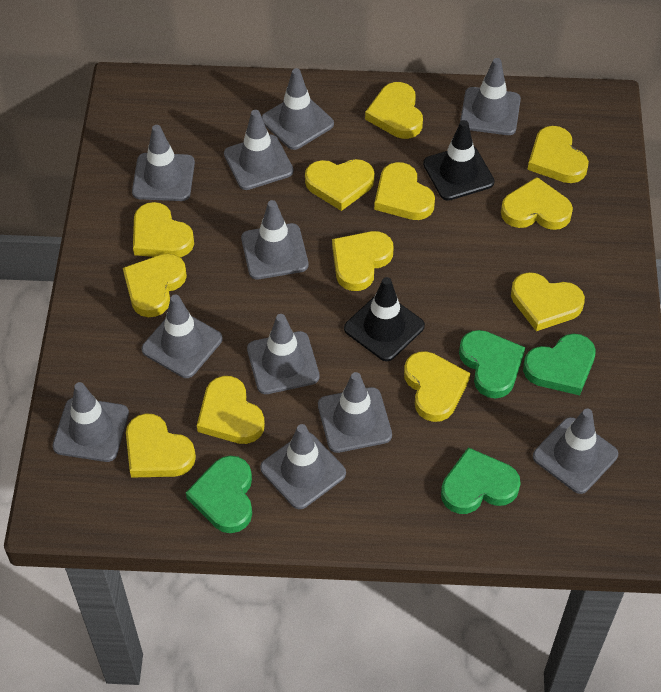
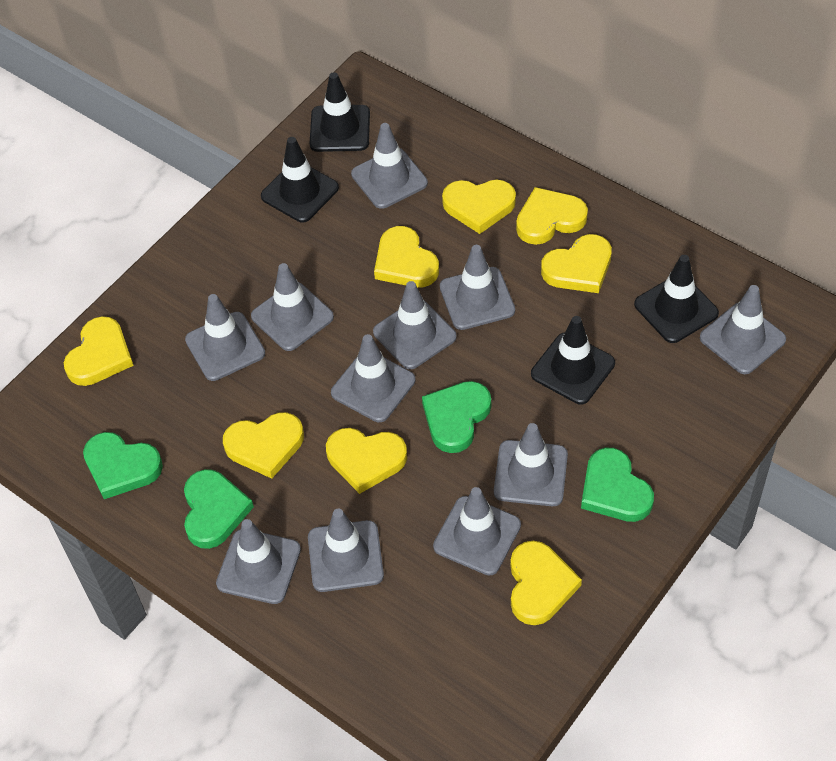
black traffic cone: 2 -> 4
yellow heart: 12 -> 8

